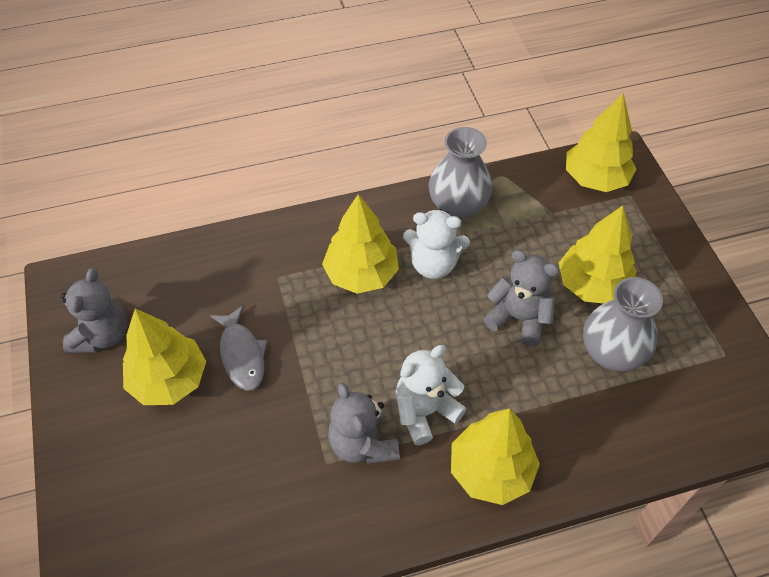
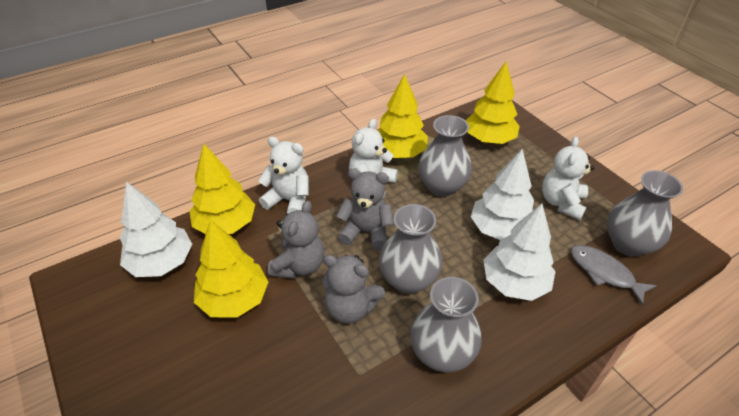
grey vase: 2 -> 4
white teddy bear: 2 -> 3
white tree: 0 -> 3
yellow tree: 5 -> 4

